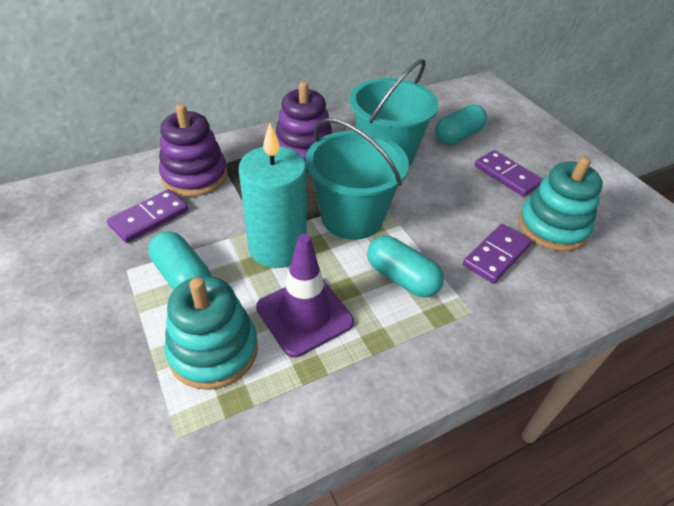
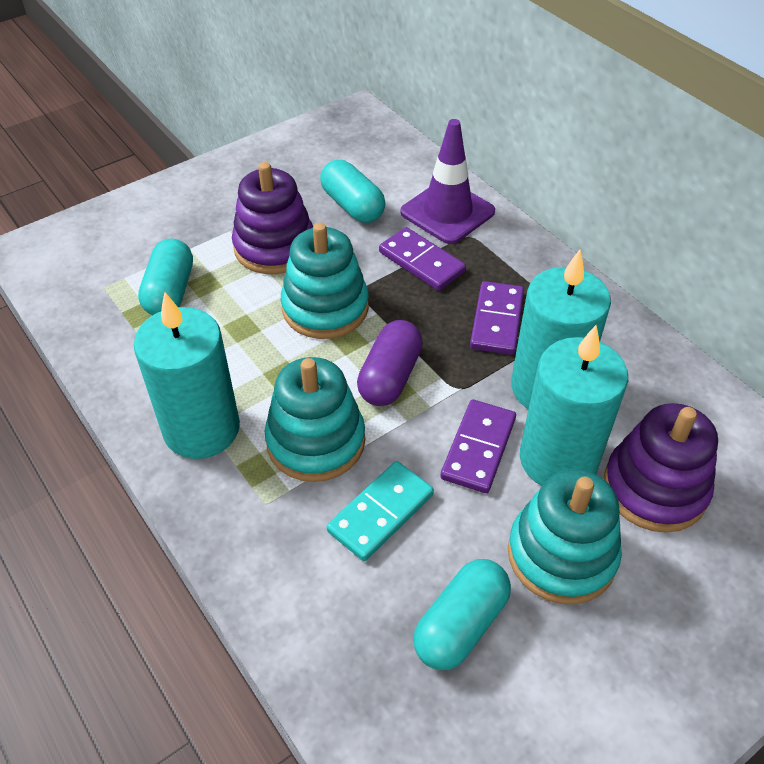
purple capsule: 0 -> 1
turquoise bucket: 2 -> 0
turquoise candle: 1 -> 3
turquoise domino: 0 -> 1
turquoise stacking toy: 2 -> 3

